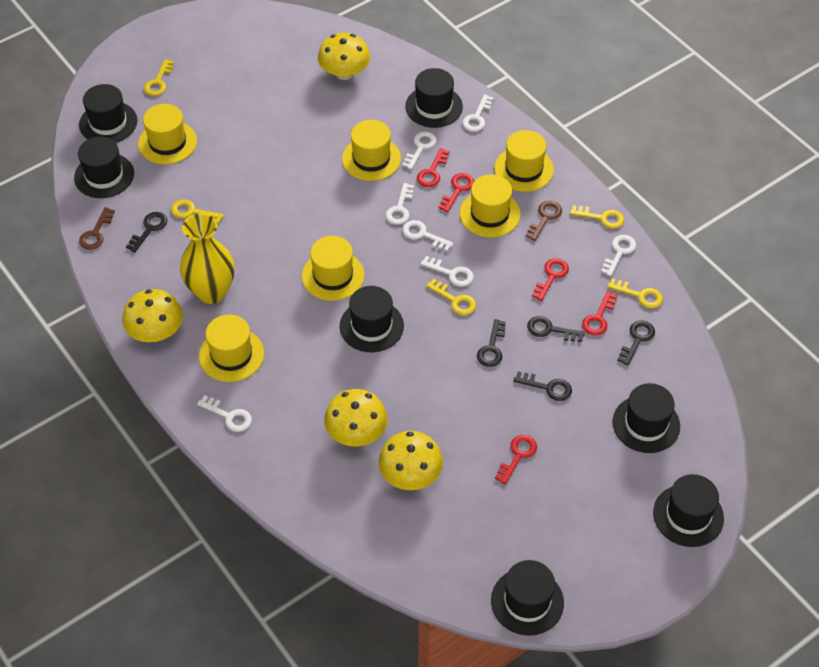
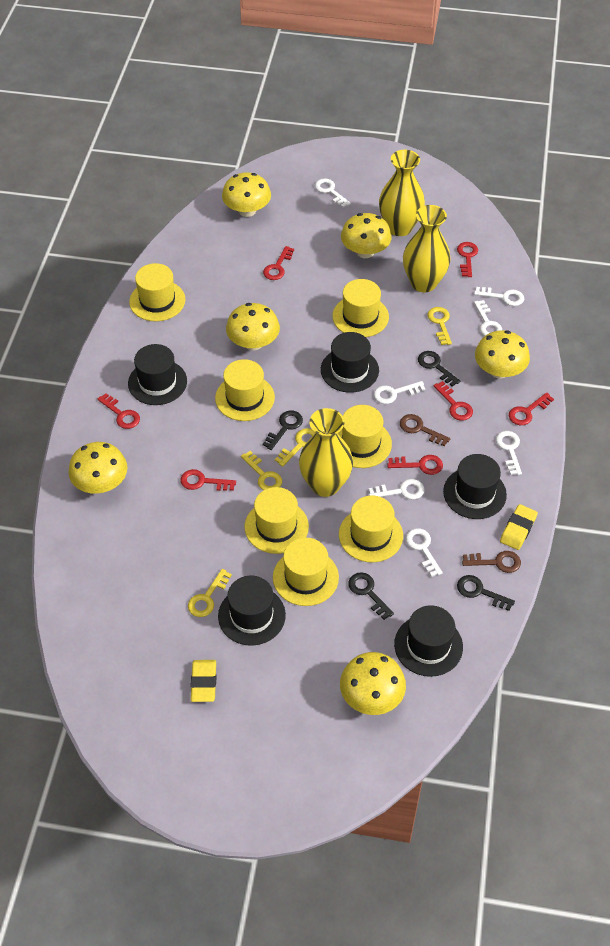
black hat: 7 -> 5
black key: 5 -> 4
red key: 5 -> 7
yellow eraser: 0 -> 2
yellow hat: 6 -> 7
yellow key: 5 -> 4
yellow mushroom: 4 -> 6
yellow vase: 1 -> 3

